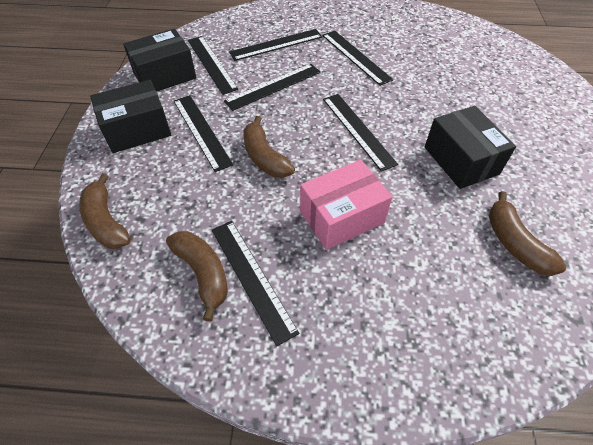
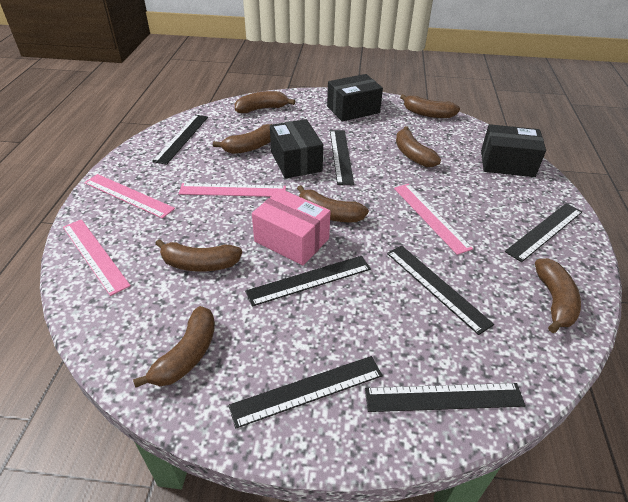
brown banana: 4 -> 8
pink ruler: 0 -> 4

